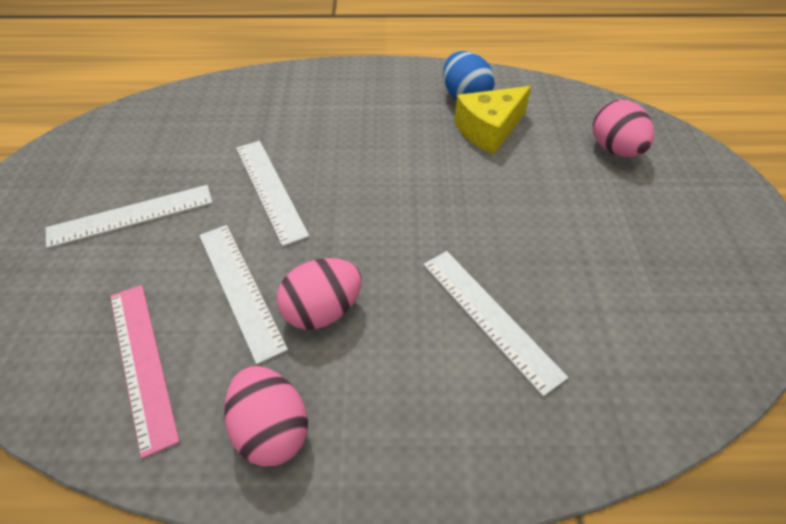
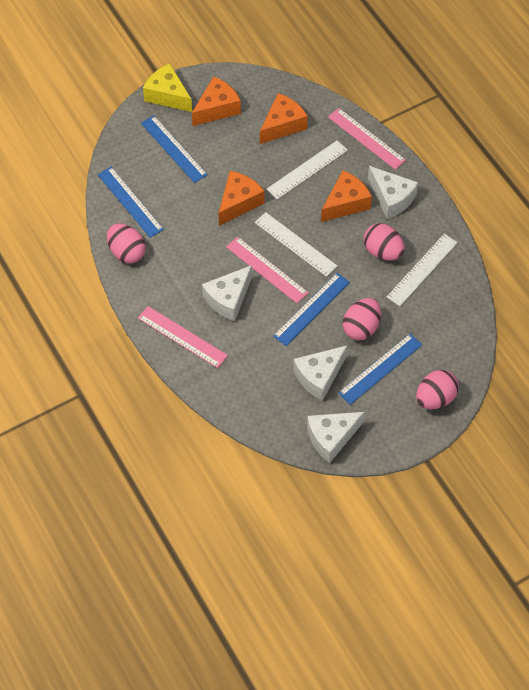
blue egg: 1 -> 0
blue ruler: 0 -> 4
orange cheese: 0 -> 4
pink egg: 3 -> 4
pink ruler: 1 -> 3
white cheese: 0 -> 4
white ruler: 4 -> 3

